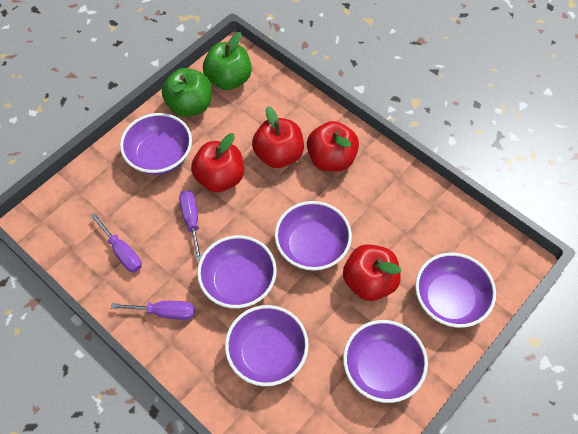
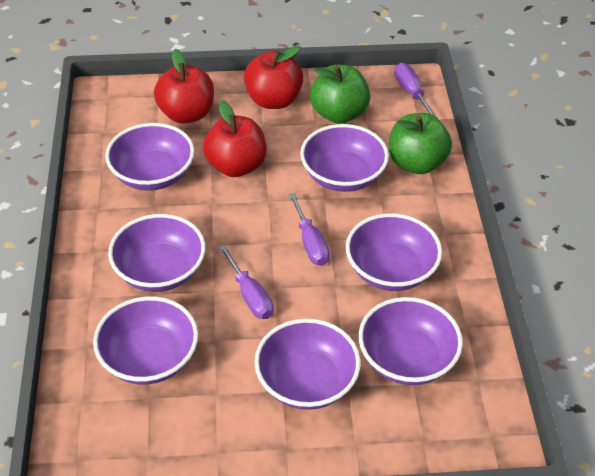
purple bowl: 6 -> 7
red apple: 4 -> 3

